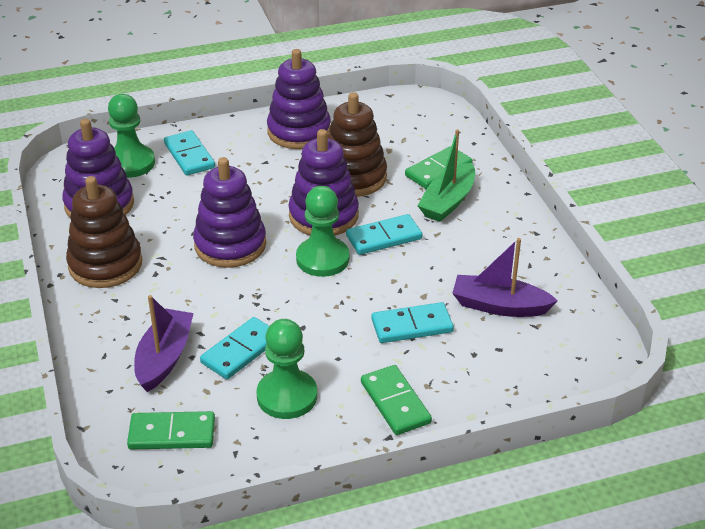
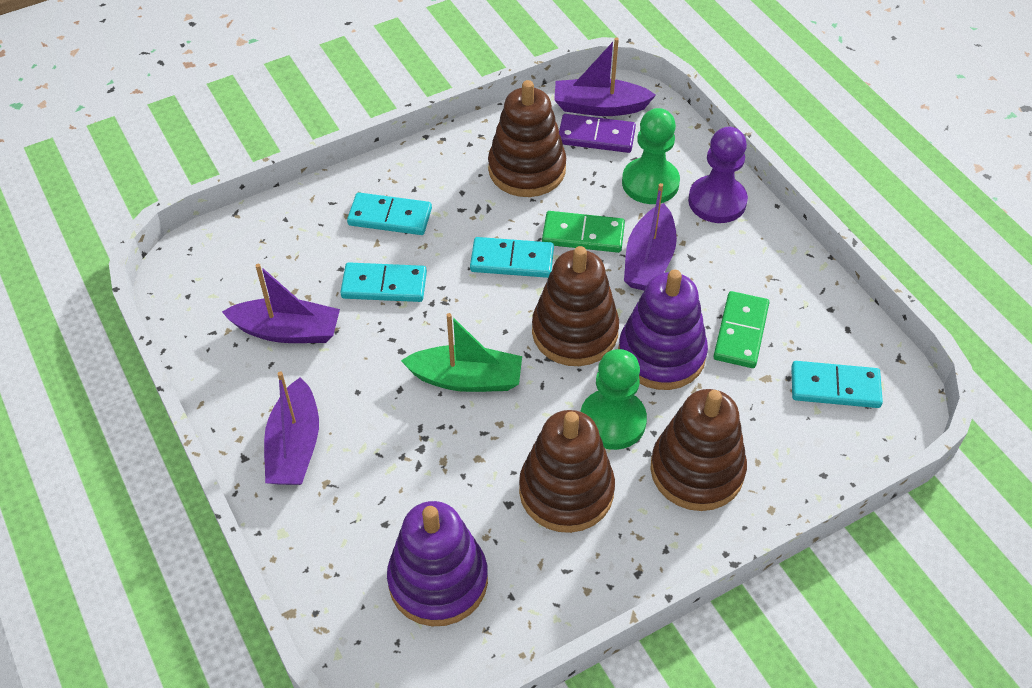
brown stacking toy: 2 -> 4
green domino: 3 -> 2
green pawn: 3 -> 2
purple boat: 2 -> 4
purple domino: 0 -> 1
purple pawn: 0 -> 1
purple stacking toy: 4 -> 2

